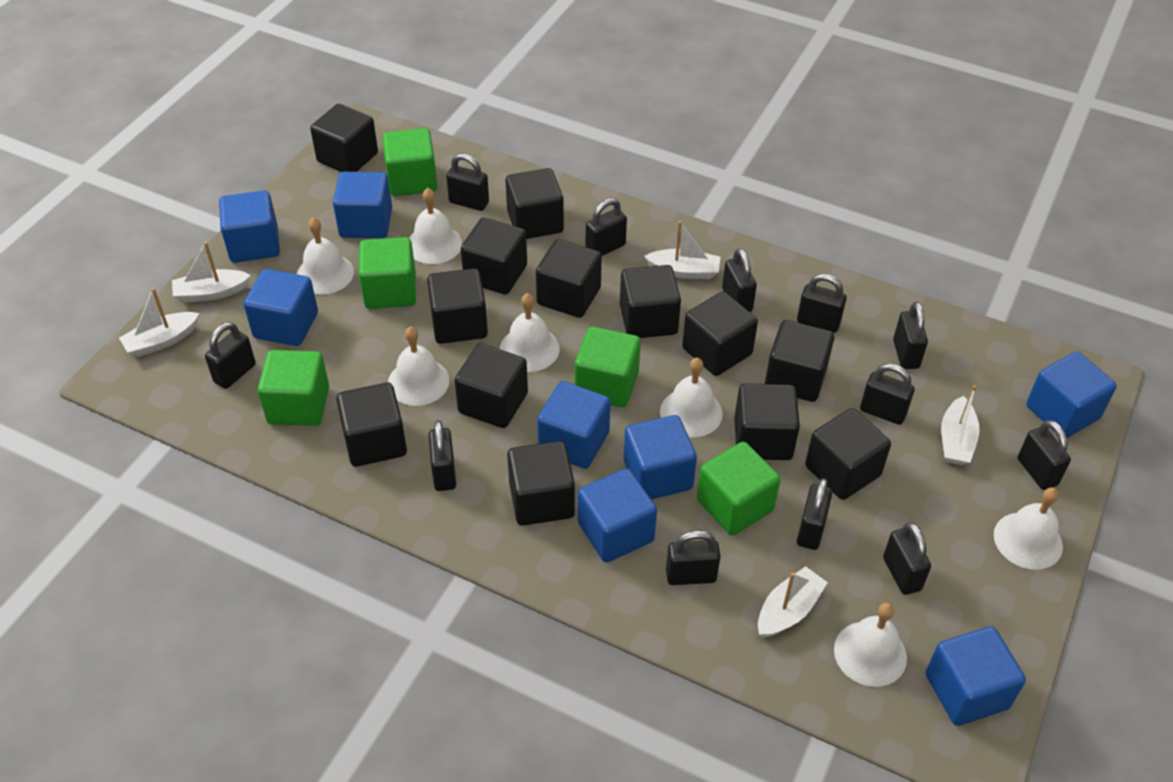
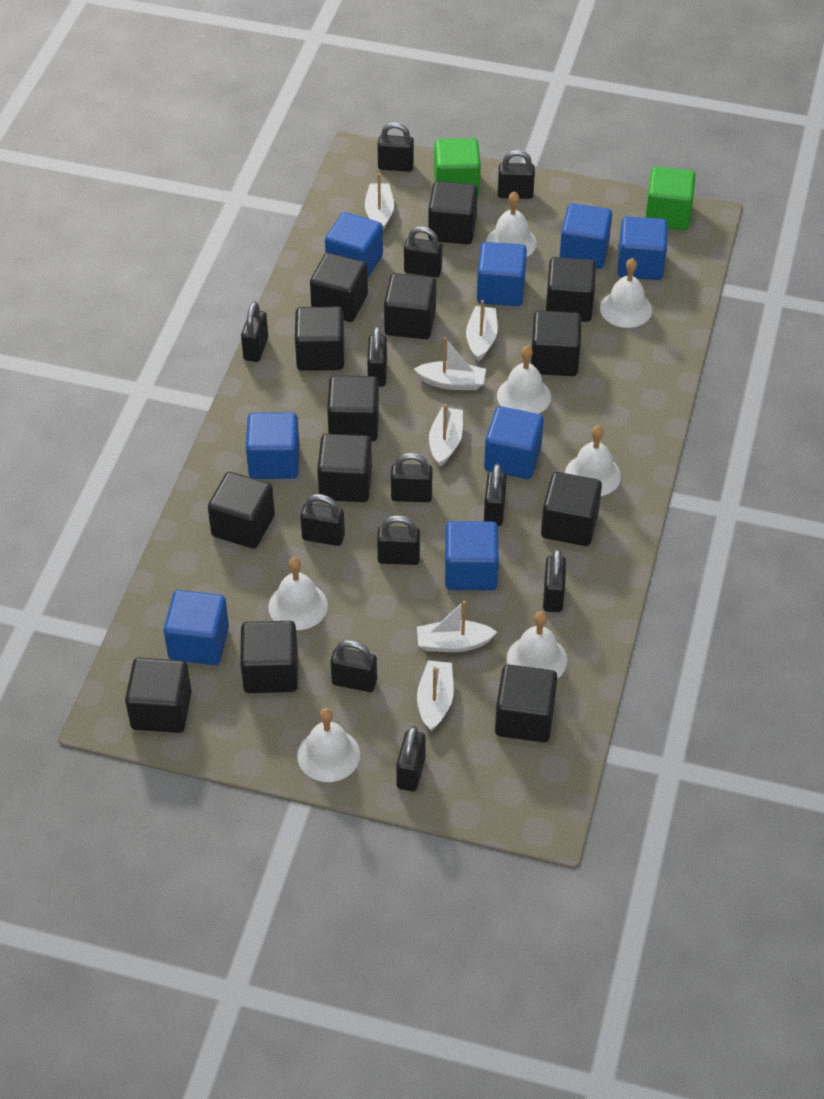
green cube: 5 -> 2
white boat: 5 -> 6

